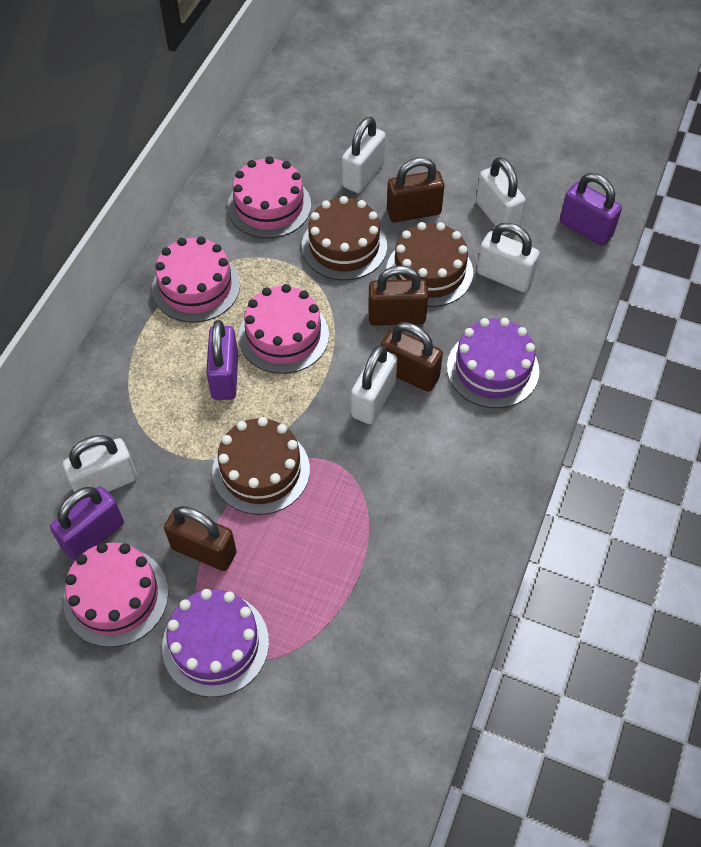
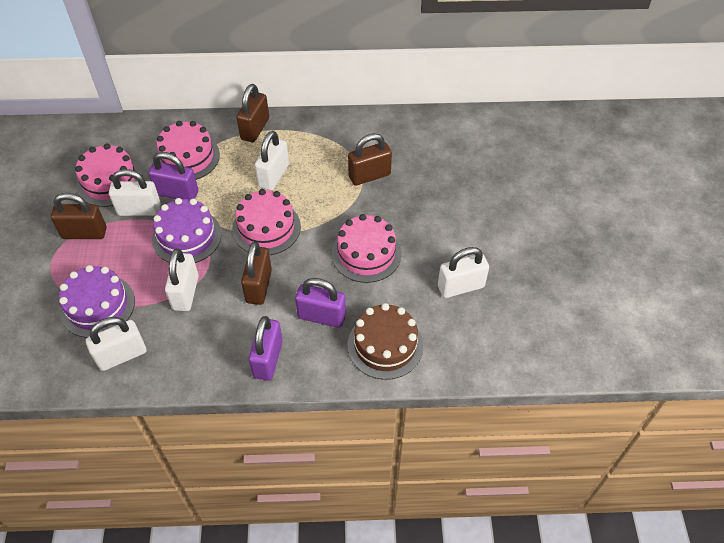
brown cake: 3 -> 1

